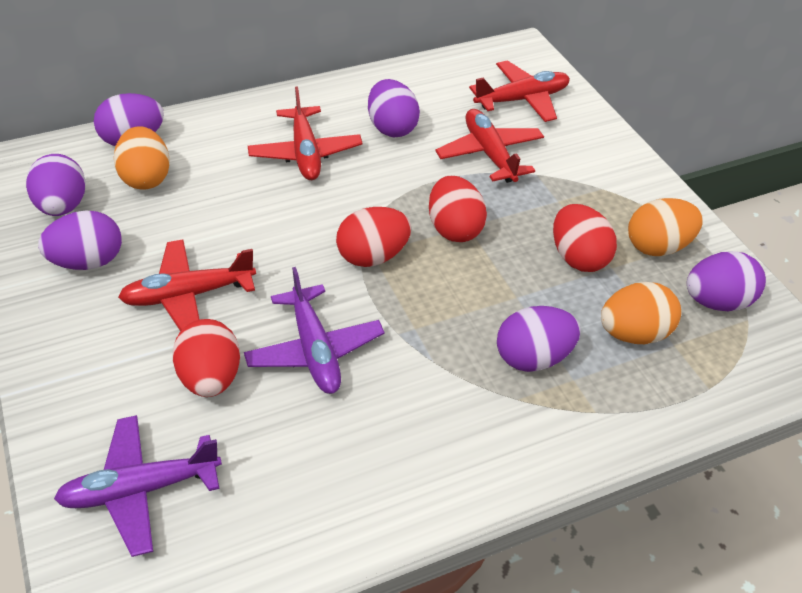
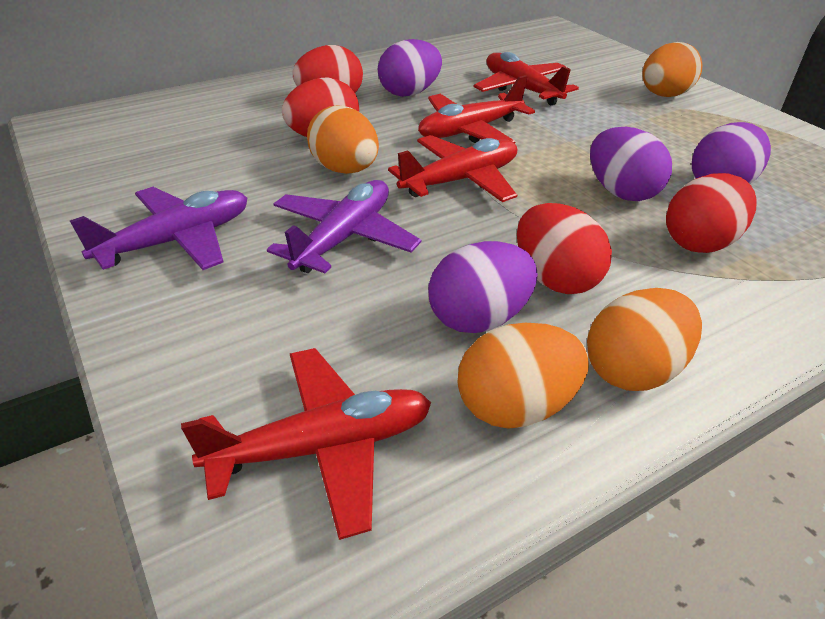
orange egg: 3 -> 4
purple egg: 6 -> 4

